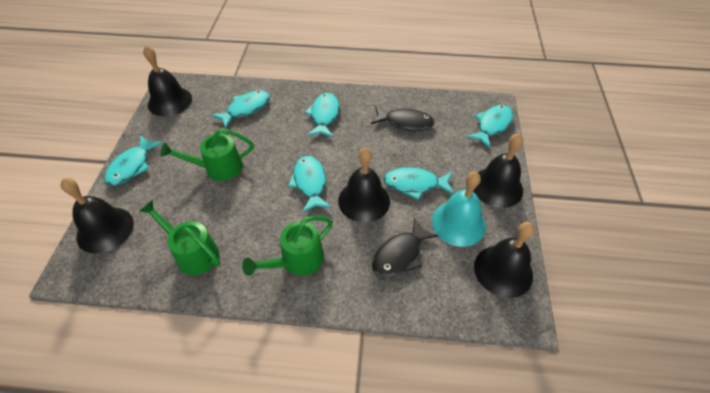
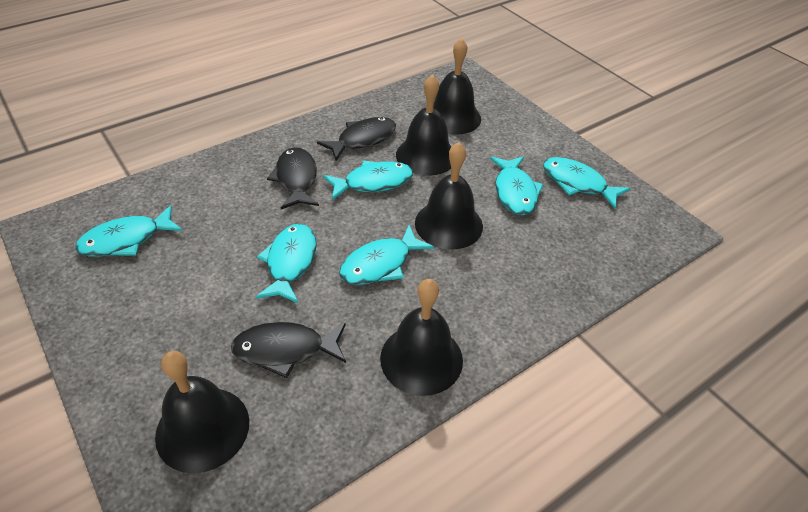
black fish: 2 -> 3
green watering can: 3 -> 0
turquoise bell: 1 -> 0

